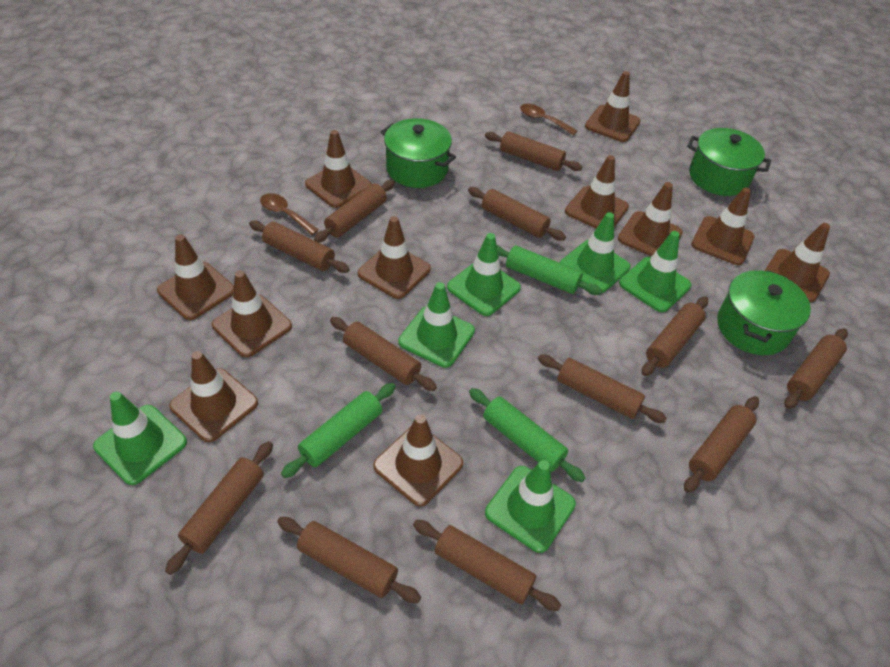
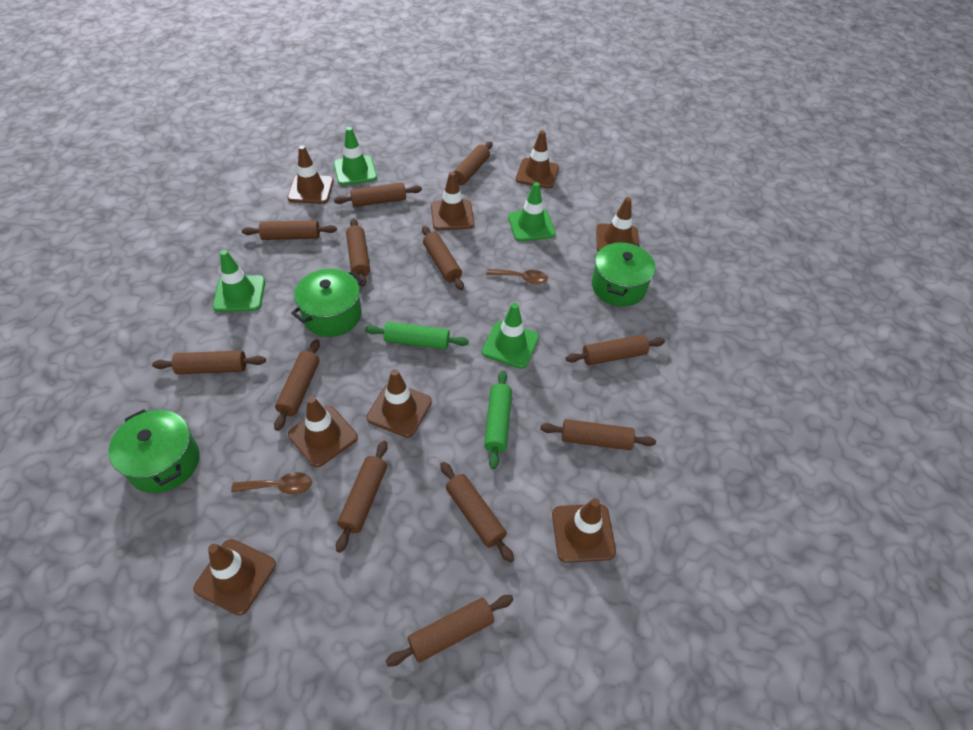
brown traffic cone: 11 -> 8
green rolling pin: 3 -> 2
green traffic cone: 6 -> 4

